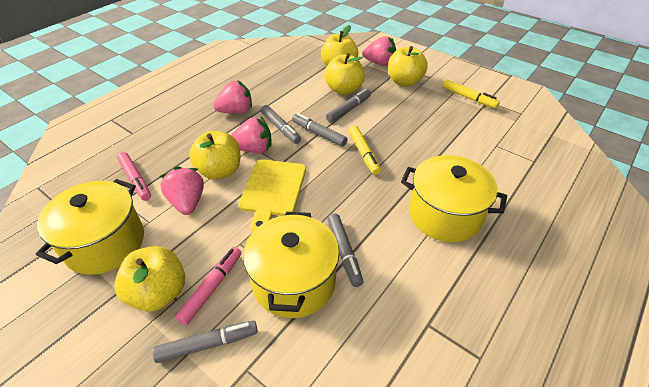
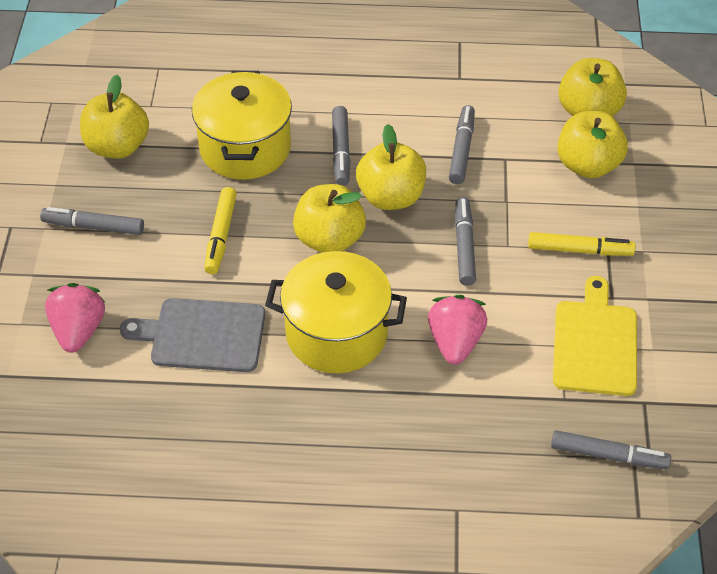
grey cutting board: 0 -> 1
pink marker: 2 -> 0
pink strawberry: 4 -> 2
yellow pot: 3 -> 2

